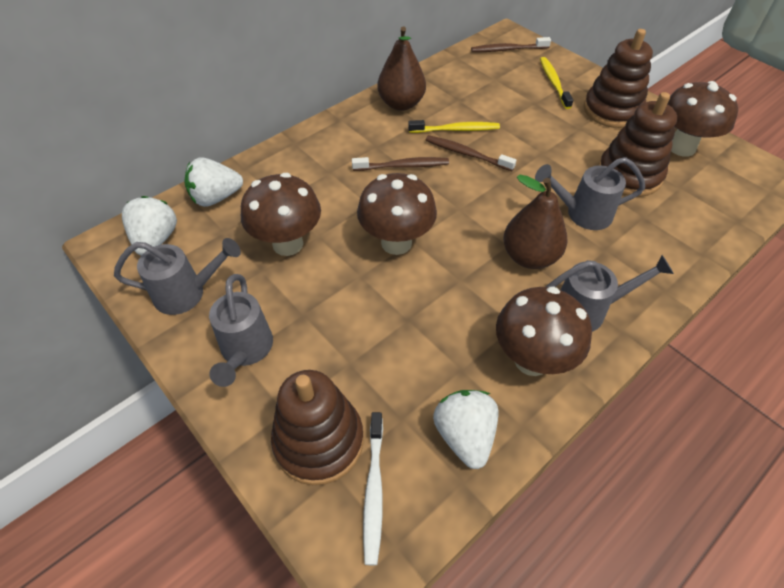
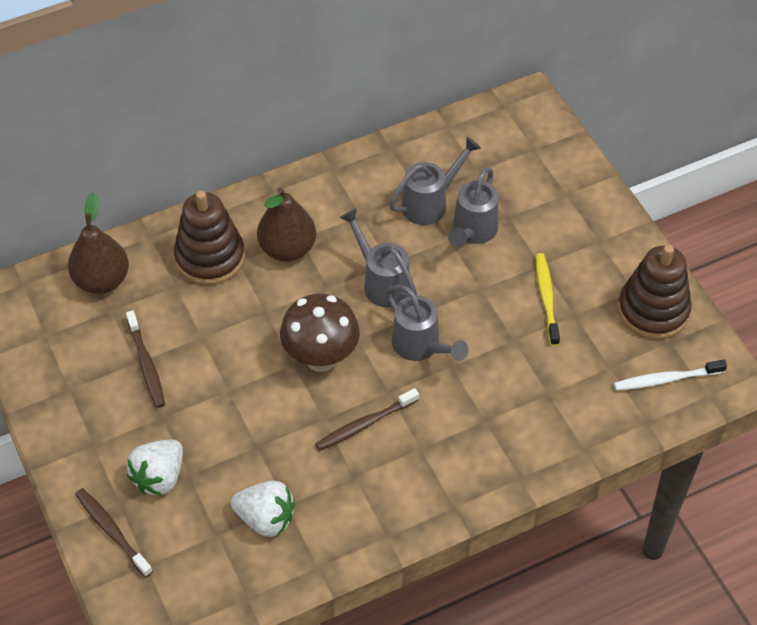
brown mushroom: 4 -> 1
brown stacking toy: 3 -> 2
white strawberry: 3 -> 2
yellow toothbrush: 2 -> 1

